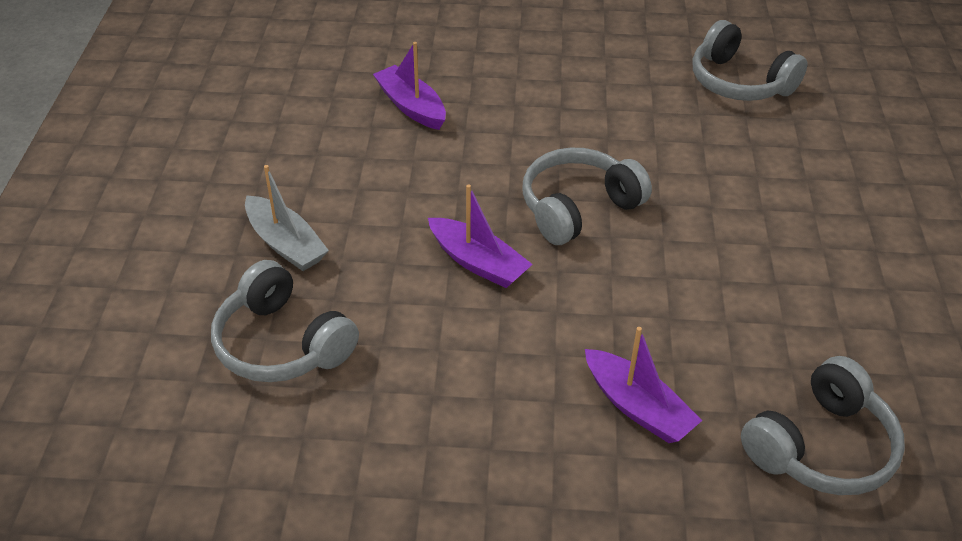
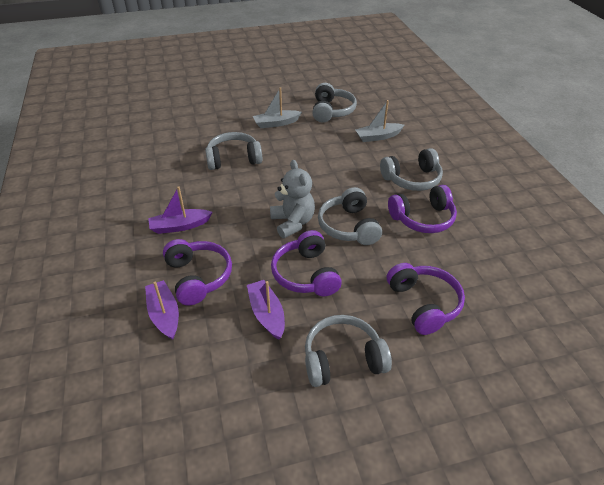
grey boat: 1 -> 2
grey headphones: 4 -> 5
grey teddy bear: 0 -> 1
purple headphones: 0 -> 4

